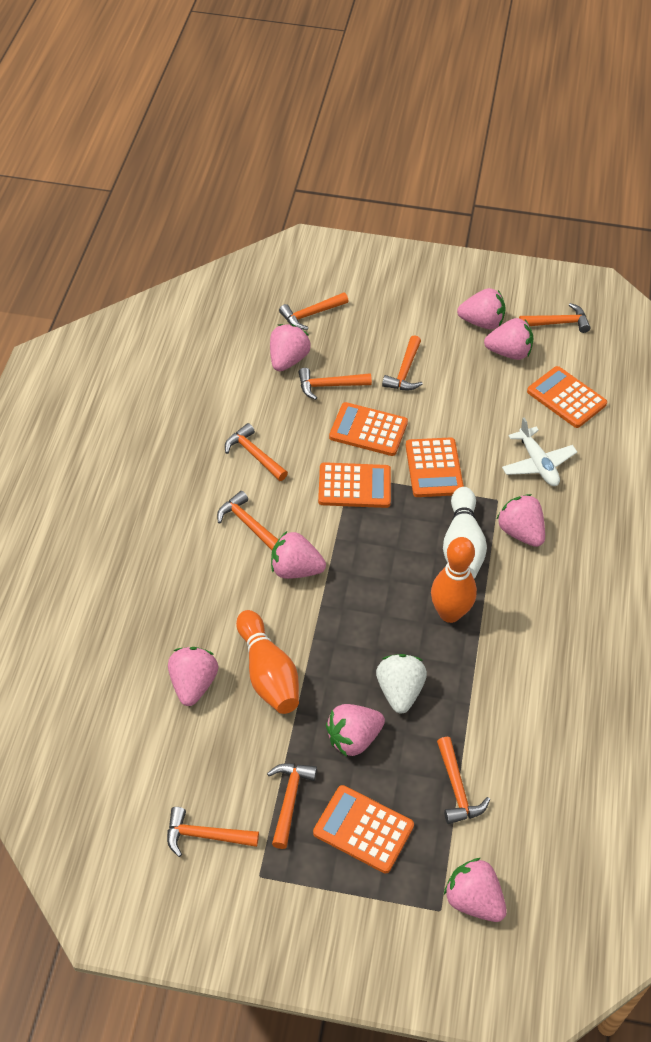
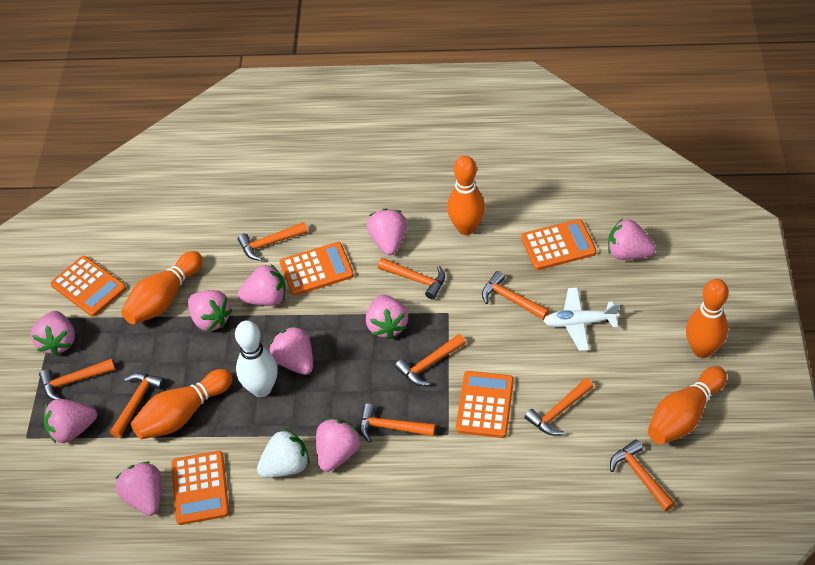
orange bowling pin: 2 -> 5
pink strawberry: 8 -> 10

